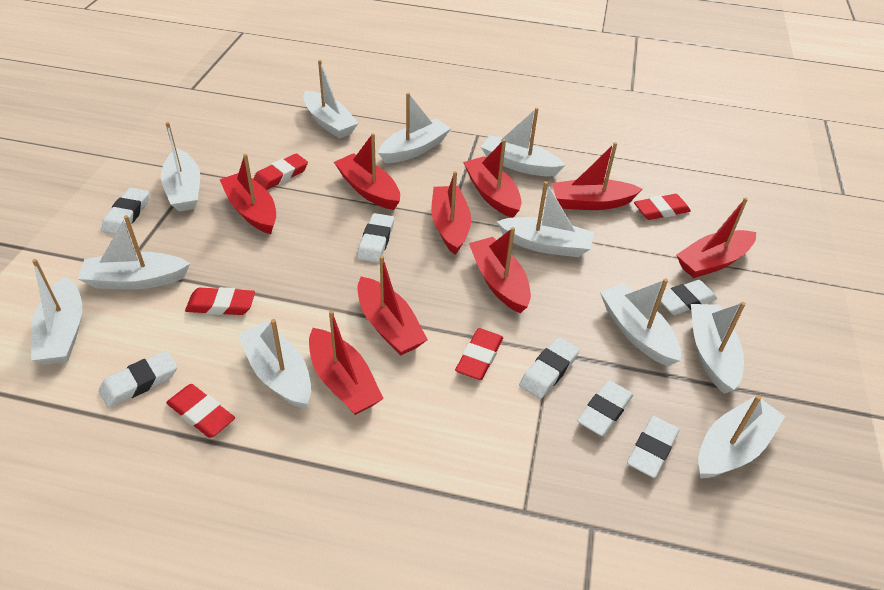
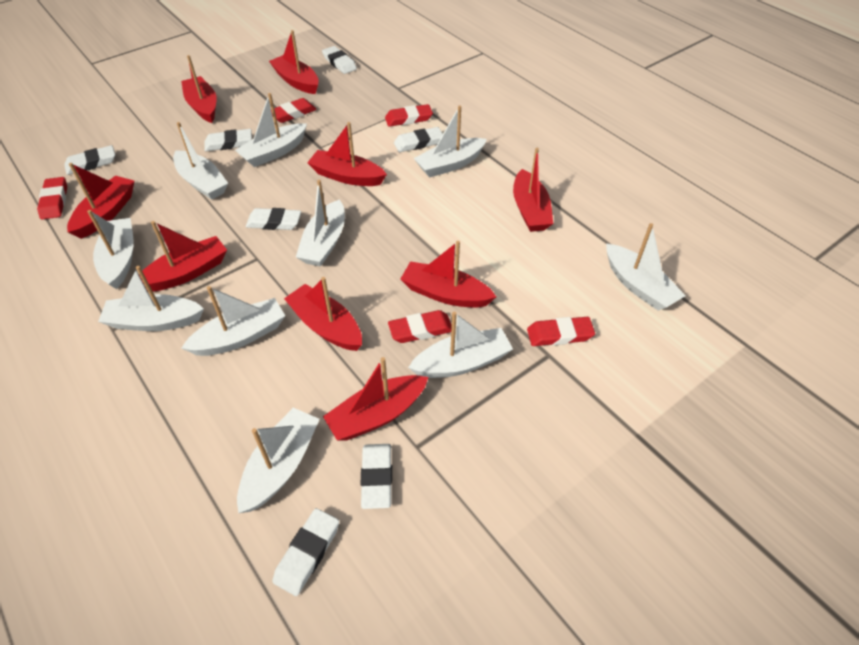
white boat: 11 -> 10

